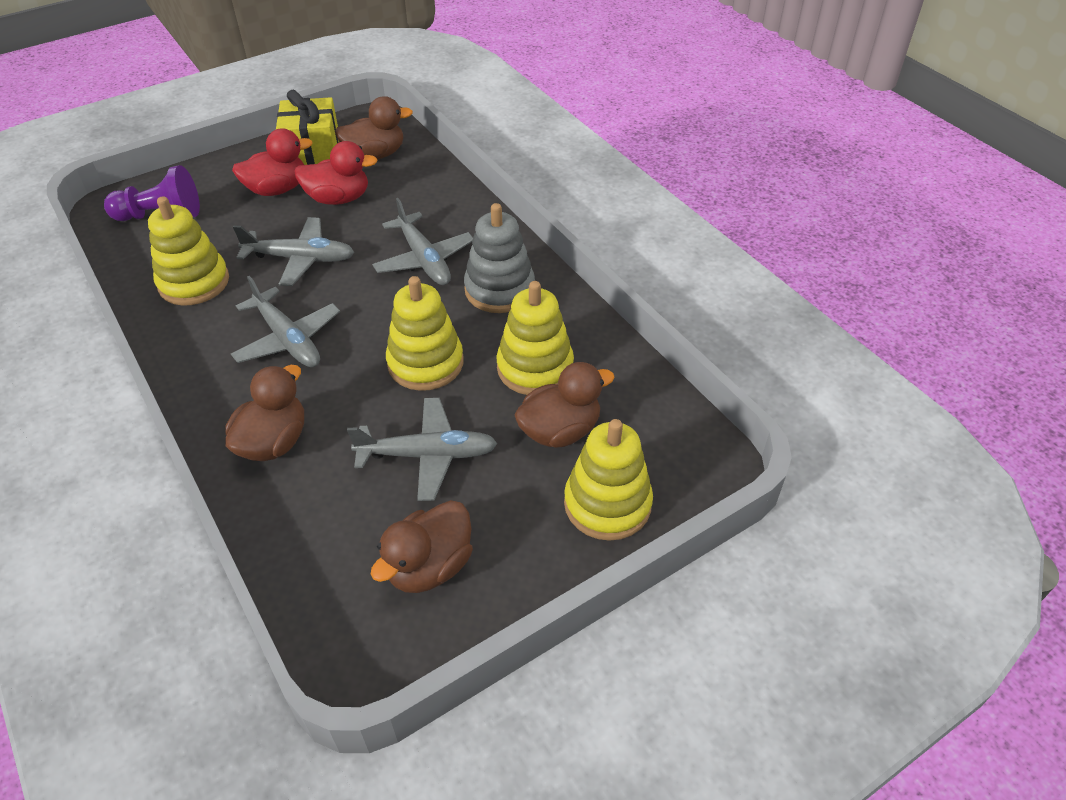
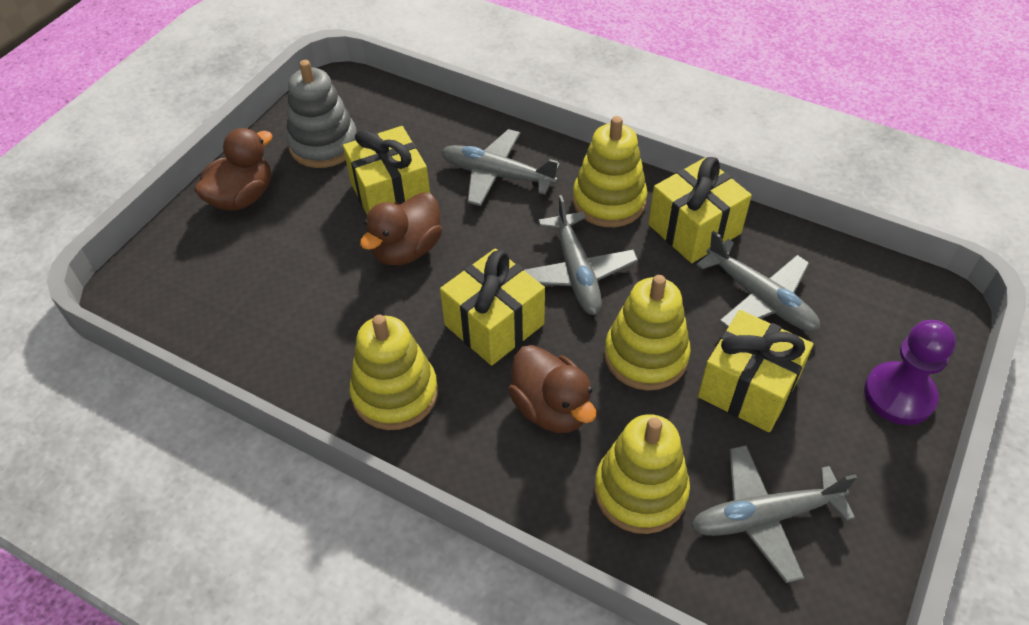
brown duck: 4 -> 3
red duck: 2 -> 0
yellow gift: 1 -> 4

